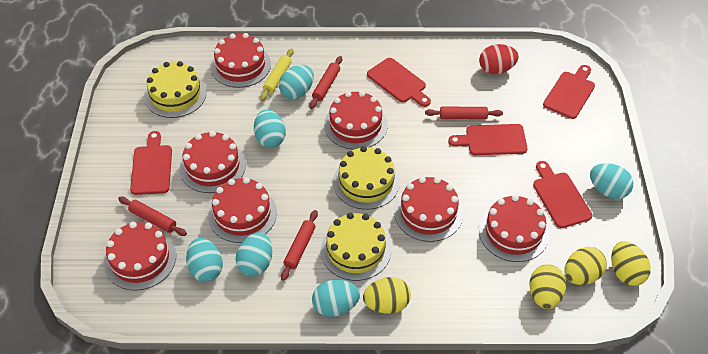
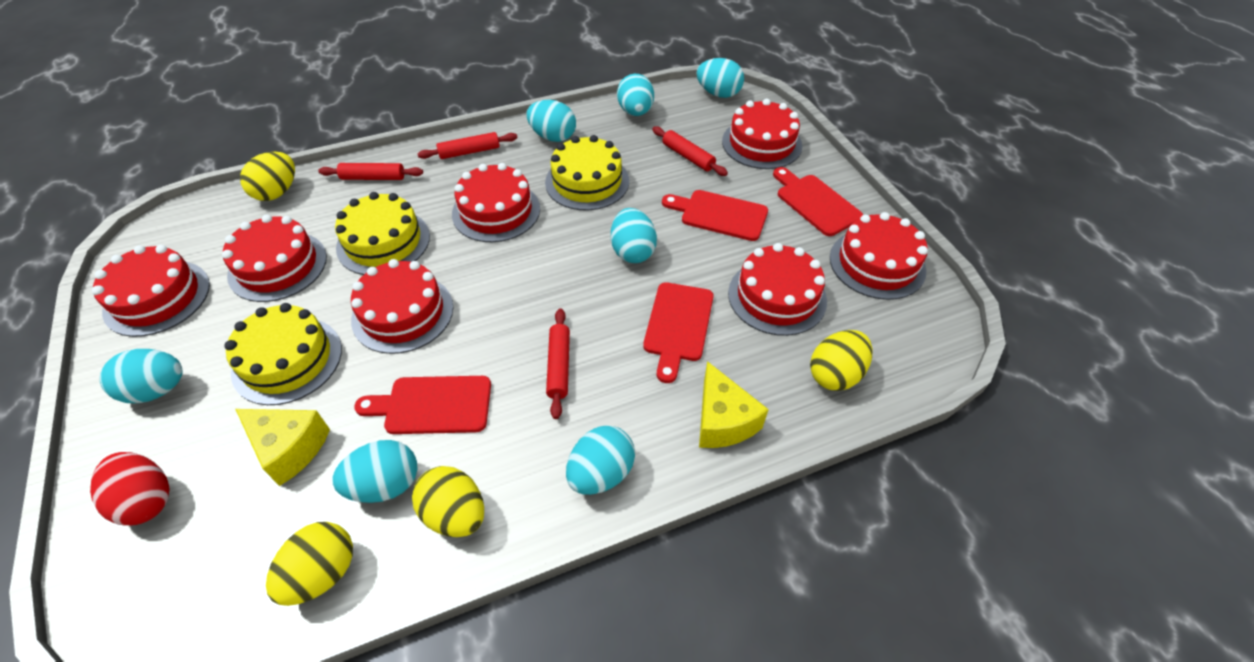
red cutting board: 5 -> 4
turquoise egg: 6 -> 7
yellow cheese: 0 -> 2
yellow rolling pin: 1 -> 0

